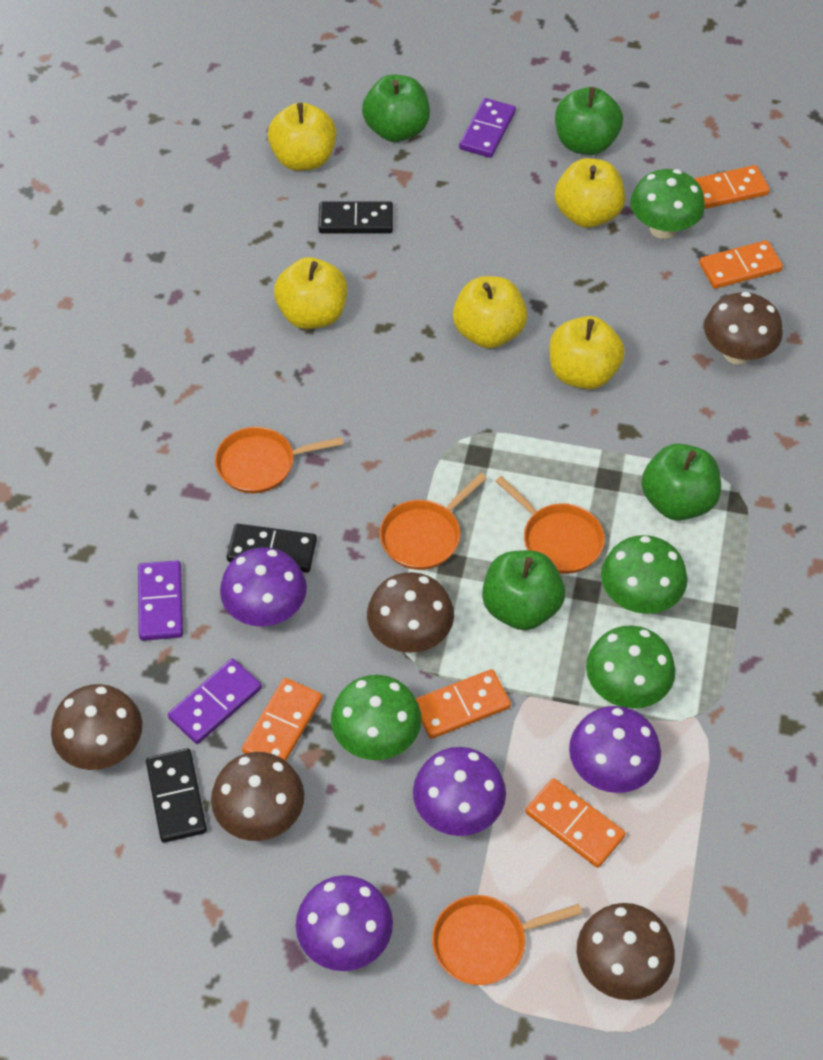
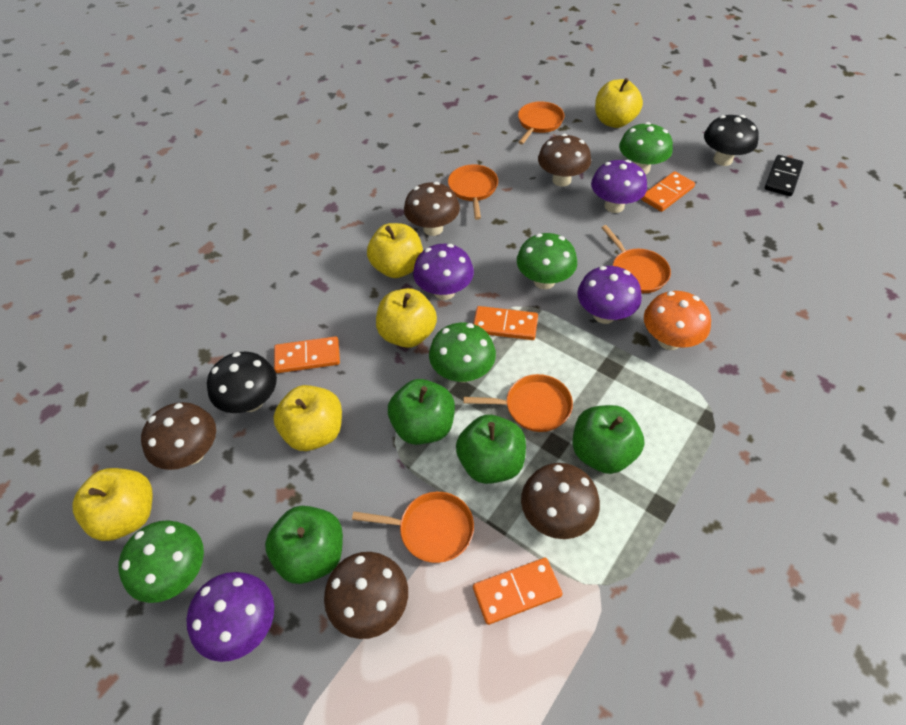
black domino: 3 -> 1
black mushroom: 0 -> 2
orange domino: 5 -> 4
orange mushroom: 0 -> 1
orange pan: 4 -> 5
purple domino: 3 -> 0

